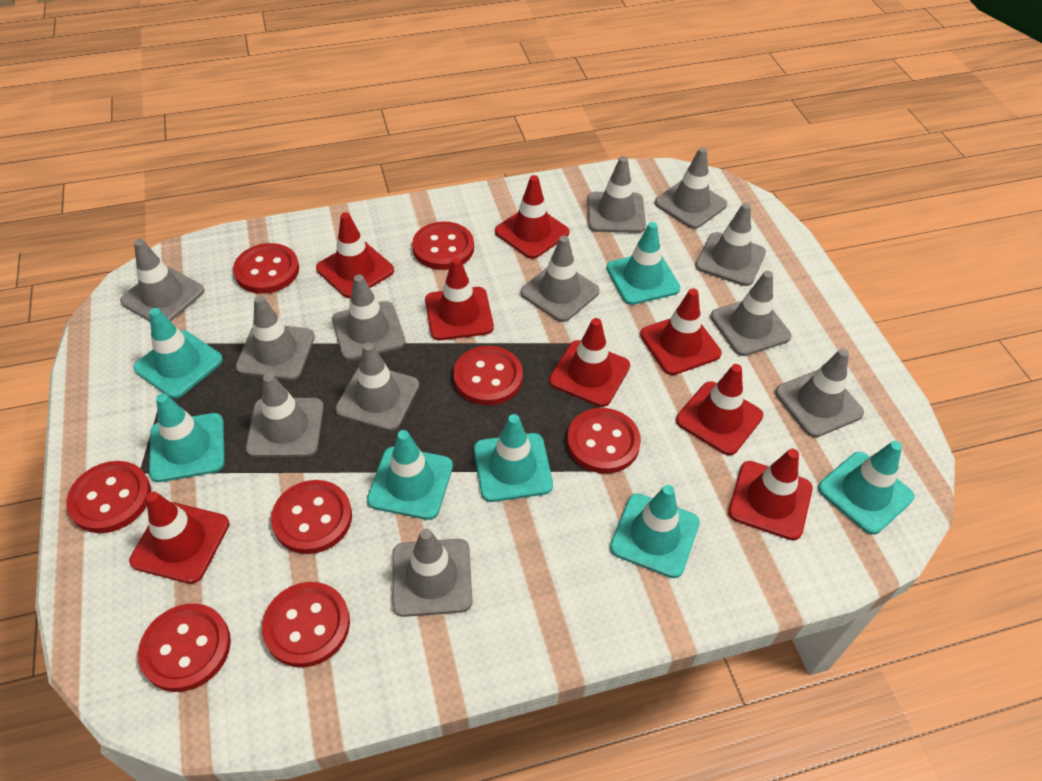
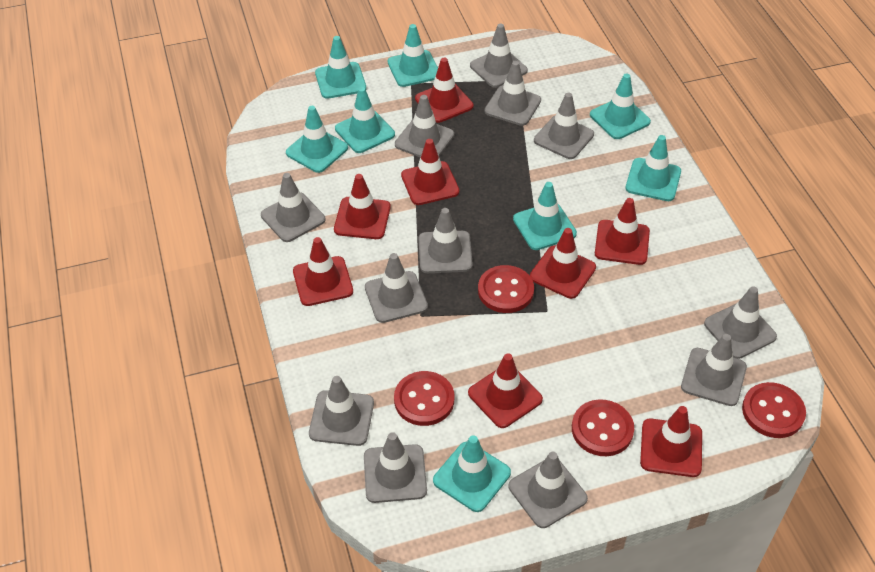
red button: 8 -> 4
turquoise traffic cone: 7 -> 8

